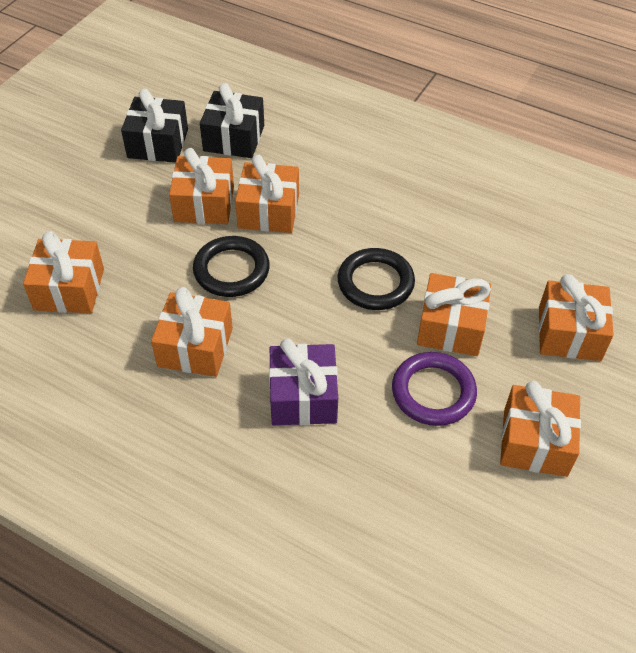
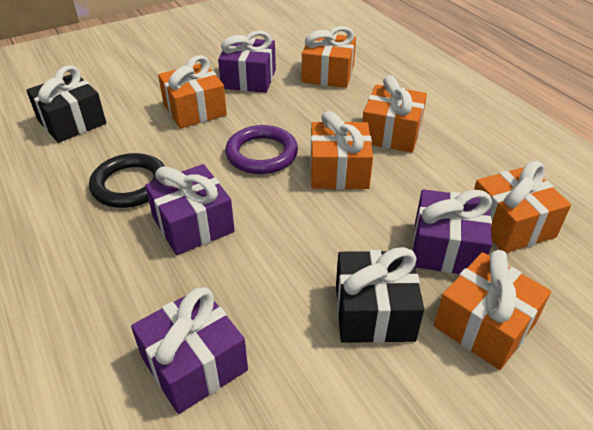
black ring: 2 -> 1
orange gift: 7 -> 6
purple gift: 1 -> 4

